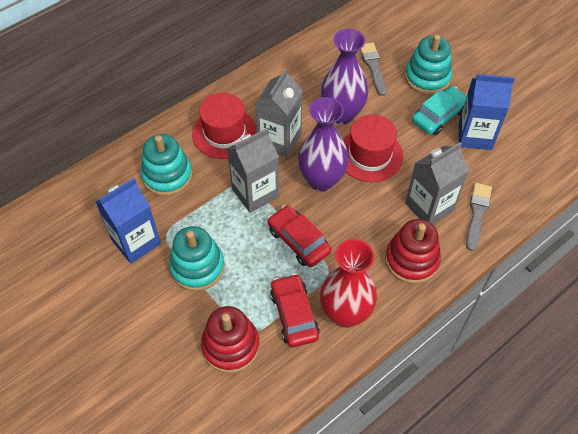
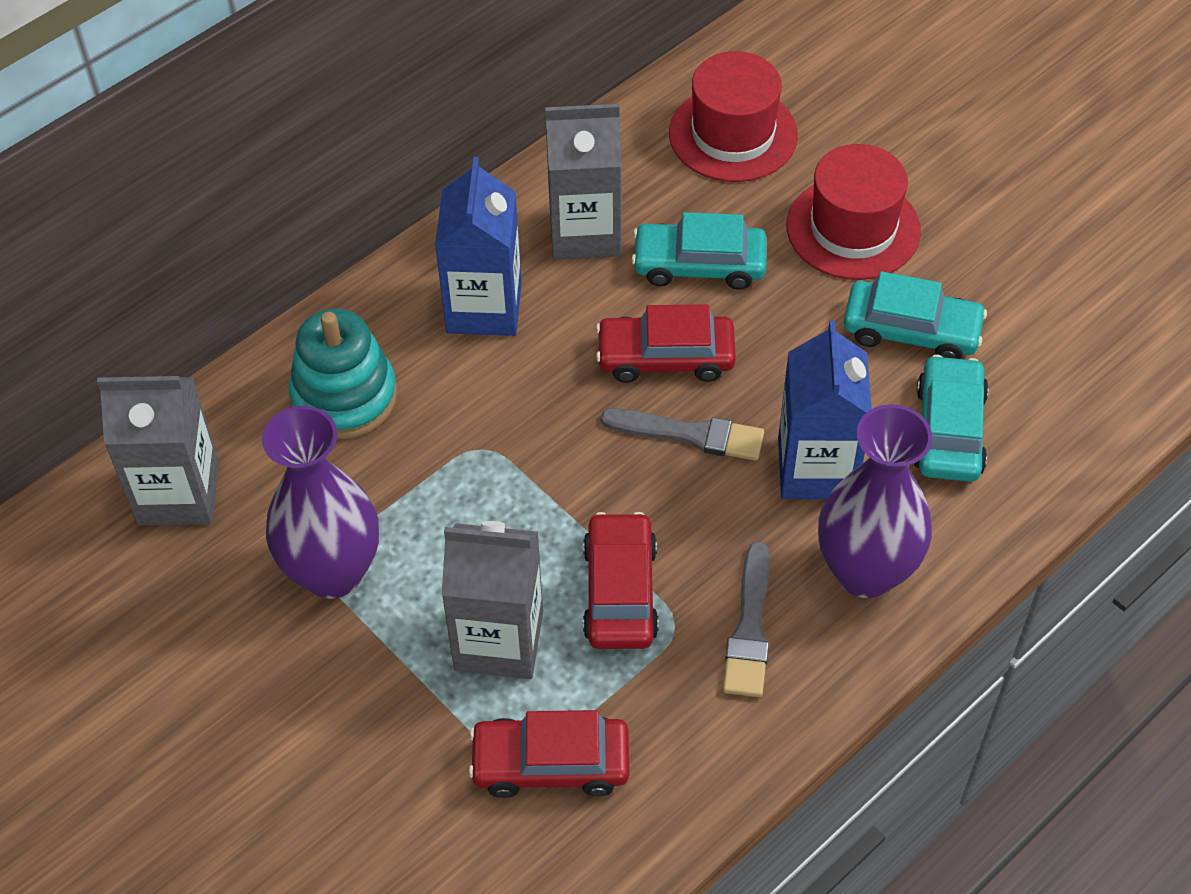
red car: 2 -> 3
red stacking toy: 2 -> 0
red vase: 1 -> 0
turquoise car: 1 -> 3
turquoise stacking toy: 3 -> 1

